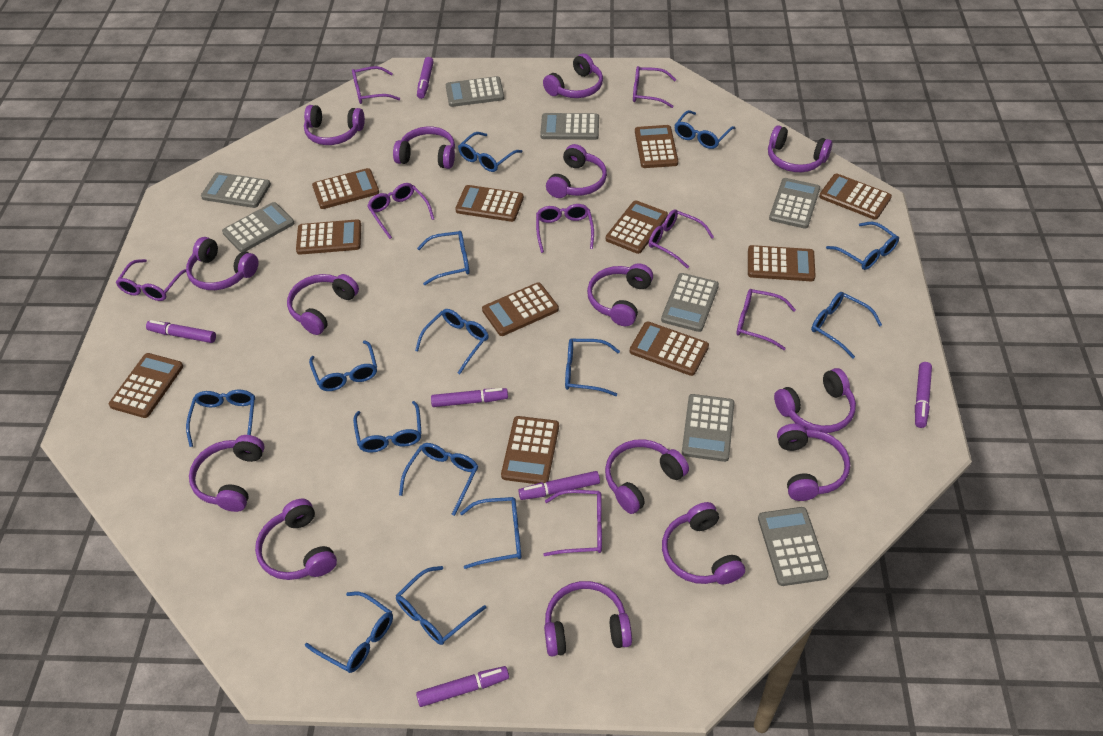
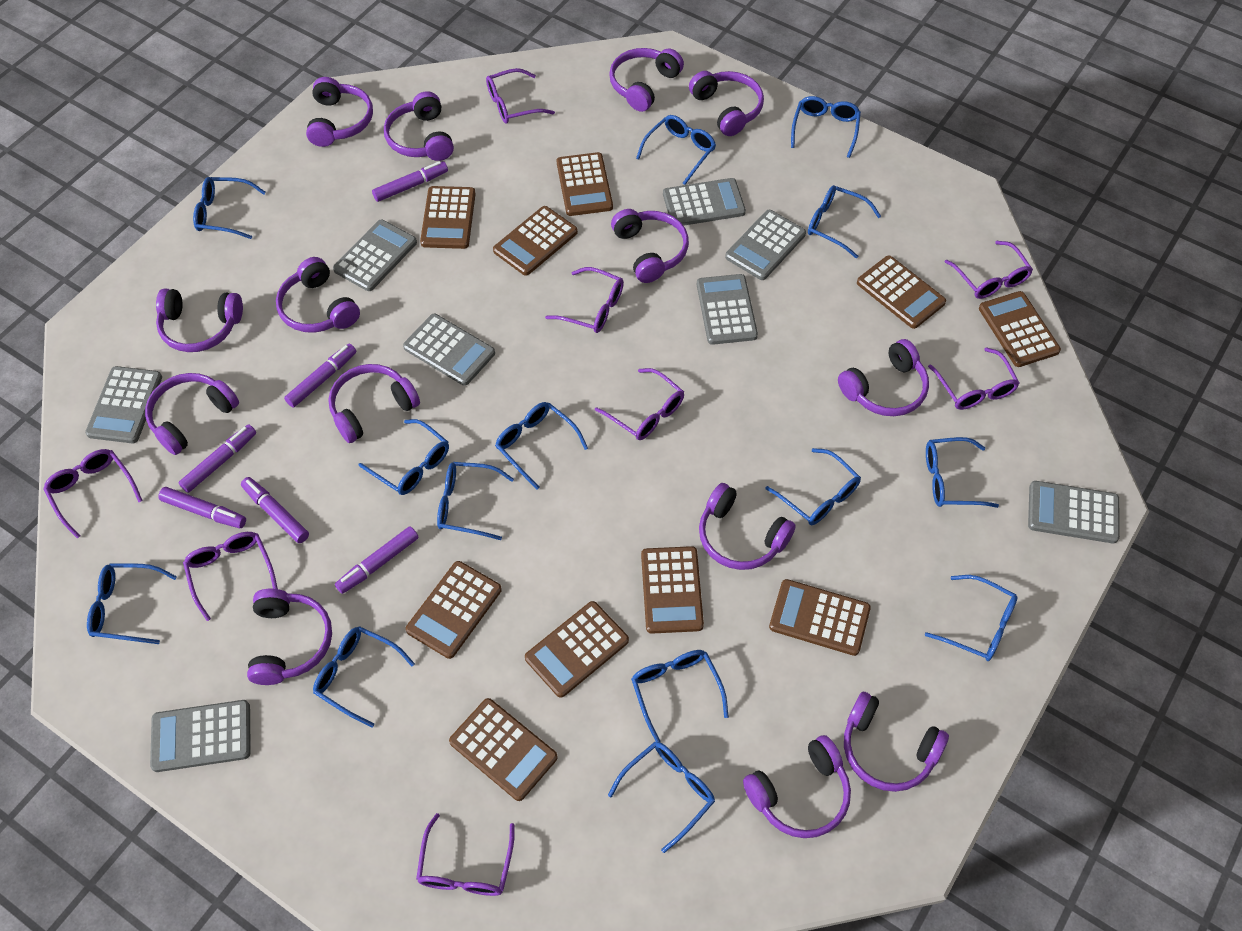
brown calculator: 11 -> 10
purple headphones: 15 -> 14

